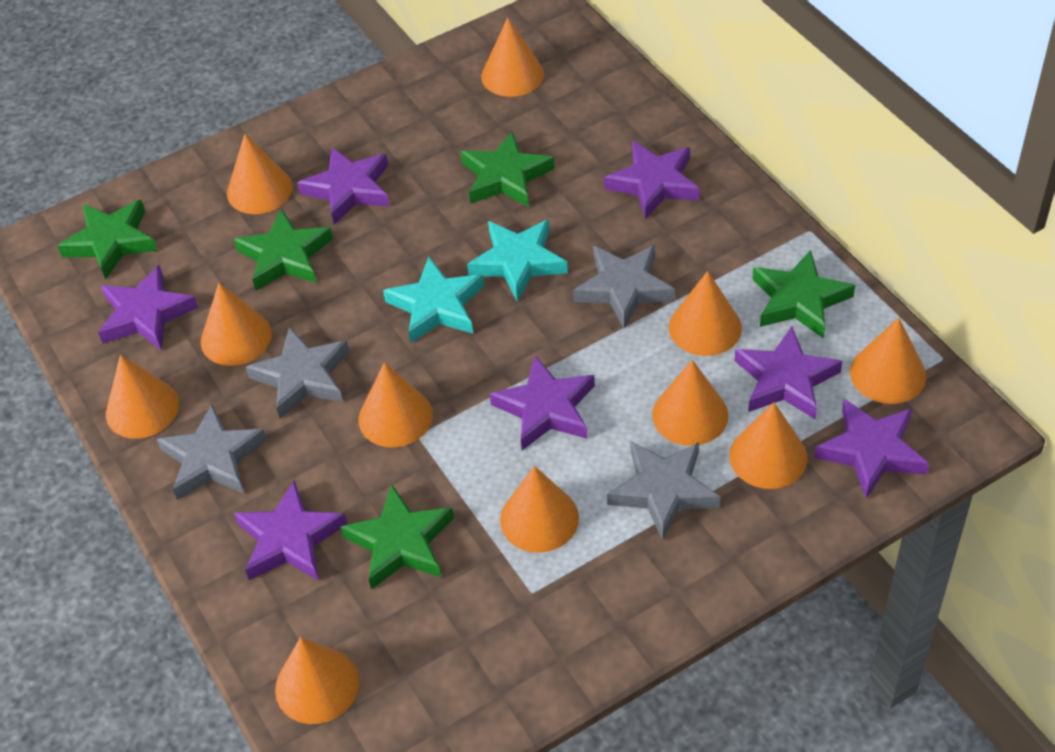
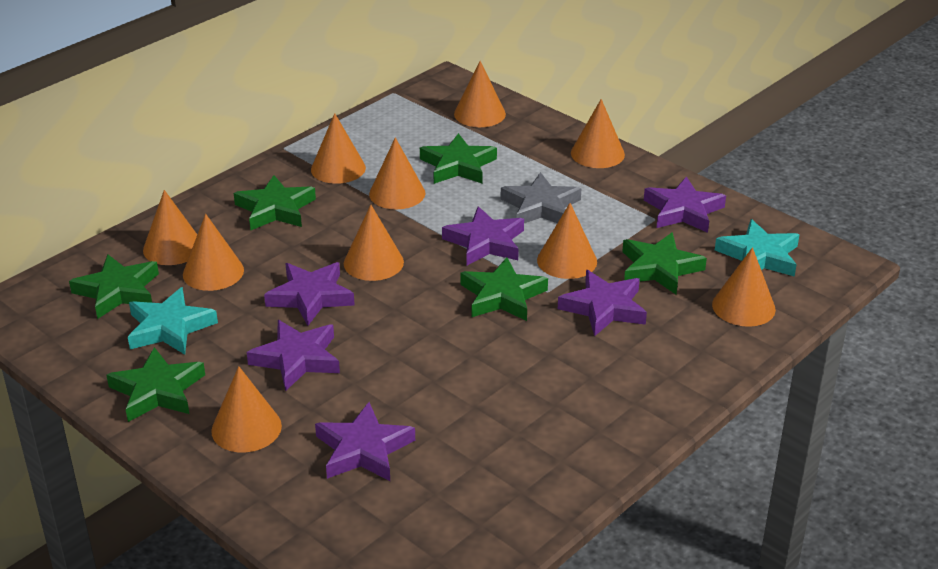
green star: 5 -> 6
grey star: 4 -> 1
orange cone: 11 -> 10
purple star: 7 -> 6

